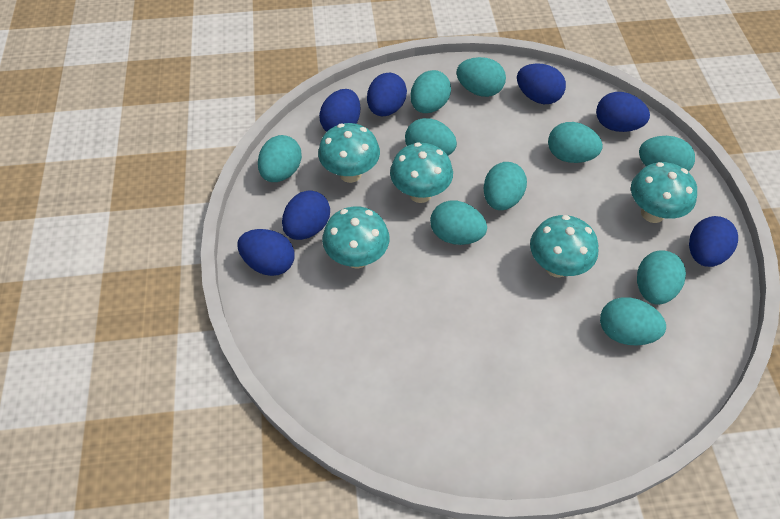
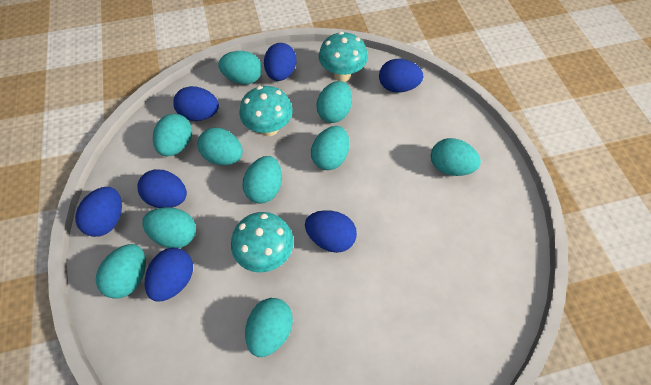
turquoise mushroom: 5 -> 3

